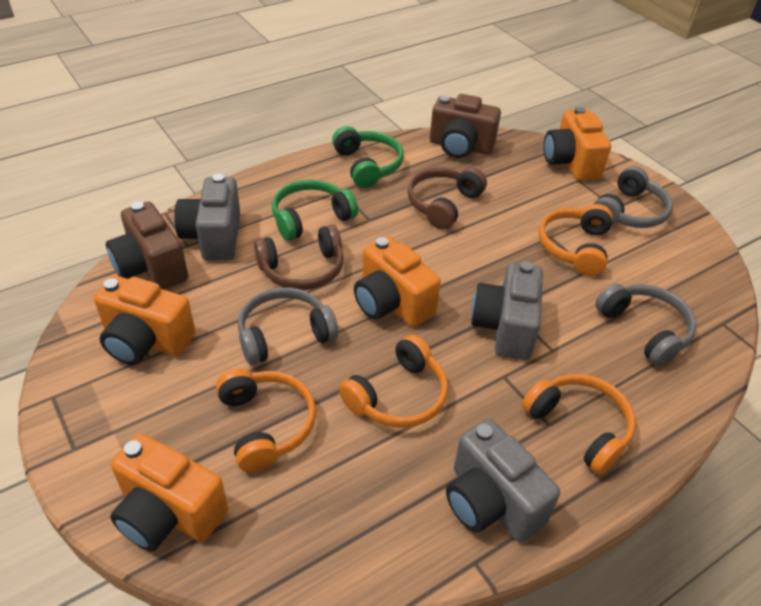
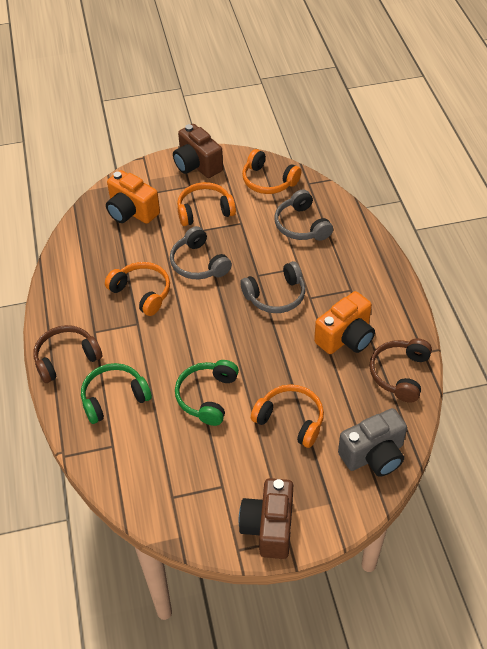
grey camera: 3 -> 1
orange camera: 4 -> 2

